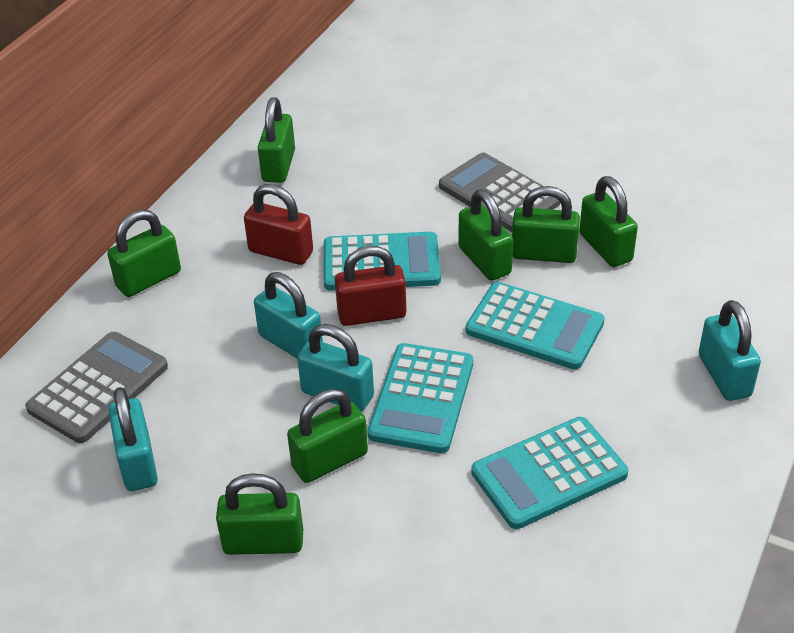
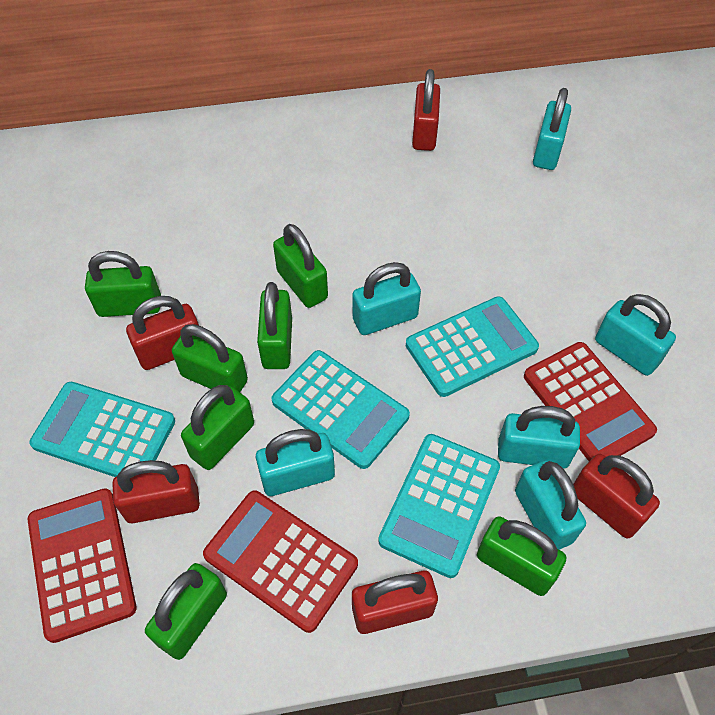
grey calculator: 2 -> 0
red calculator: 0 -> 3
red padlock: 2 -> 5
turquoise padlock: 4 -> 6

